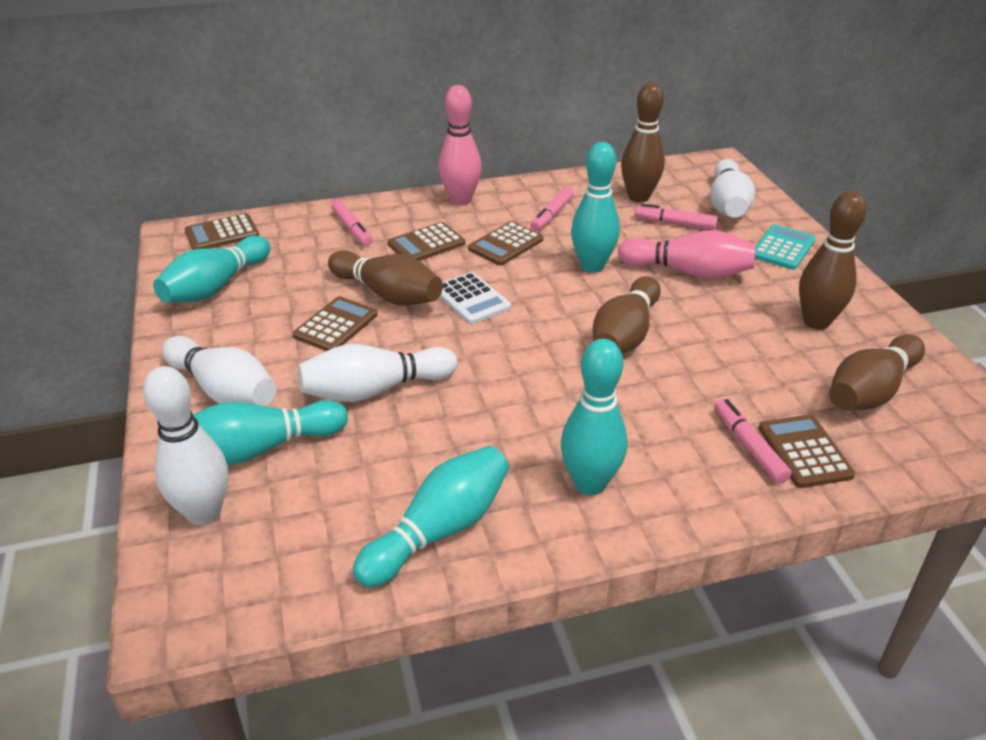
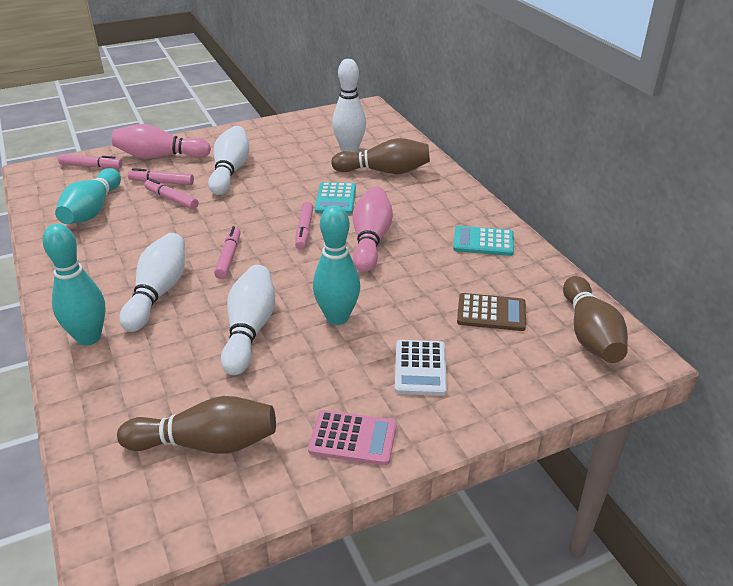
brown bowling pin: 5 -> 3
brown calculator: 5 -> 1
pink calculator: 0 -> 1
pink marker: 4 -> 5
turquoise bowling pin: 5 -> 3
turquoise calculator: 1 -> 2

